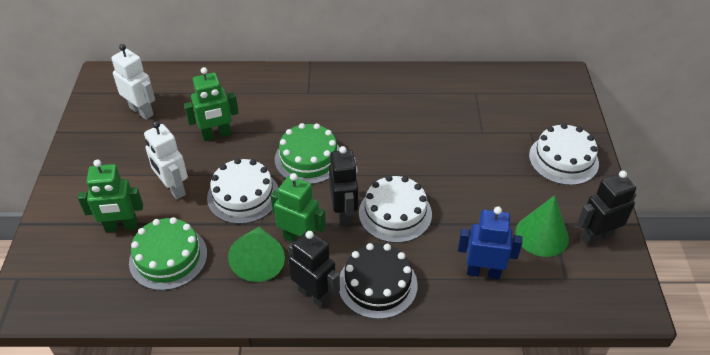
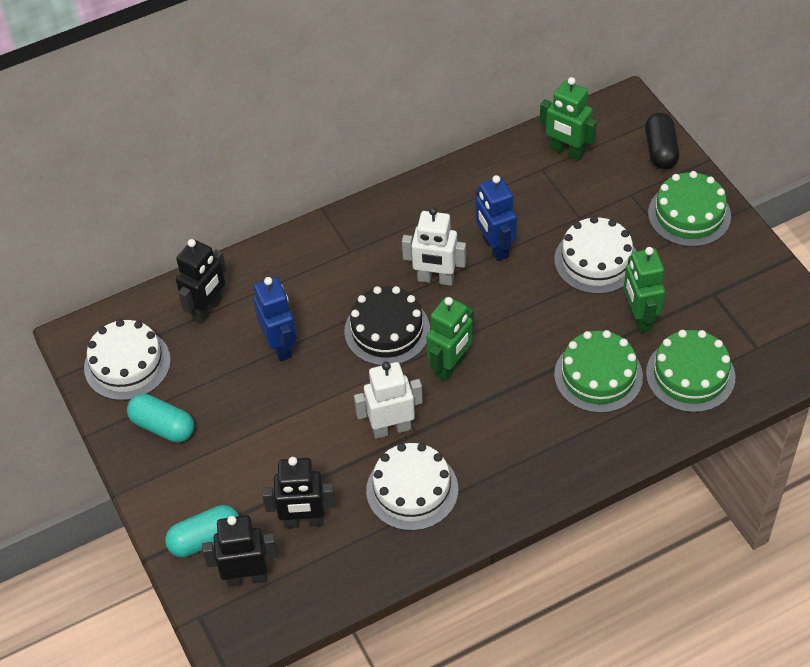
black capsule: 0 -> 1
blue robot: 1 -> 2
green cake: 2 -> 3
green cone: 2 -> 0
turquoise capsule: 0 -> 2

